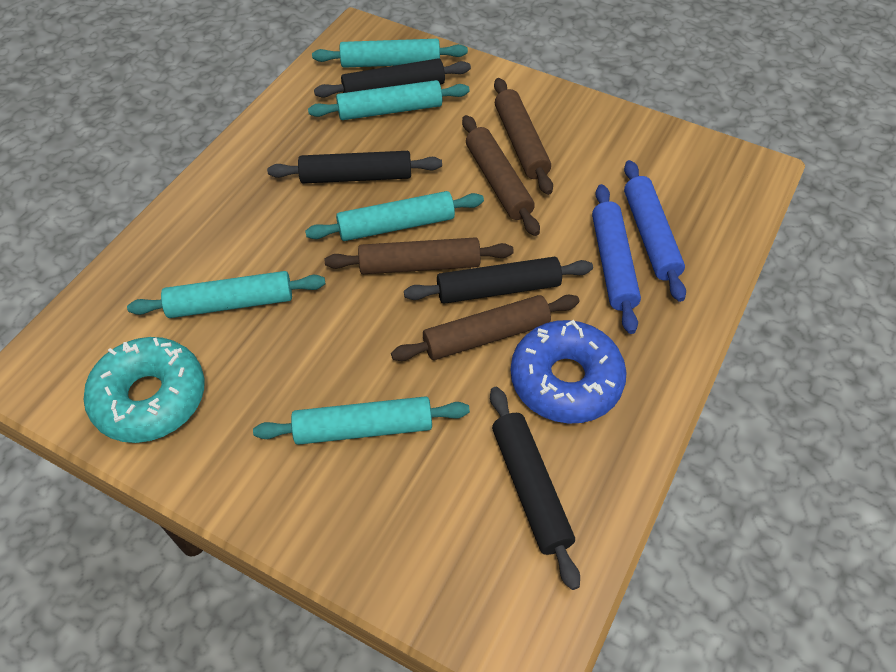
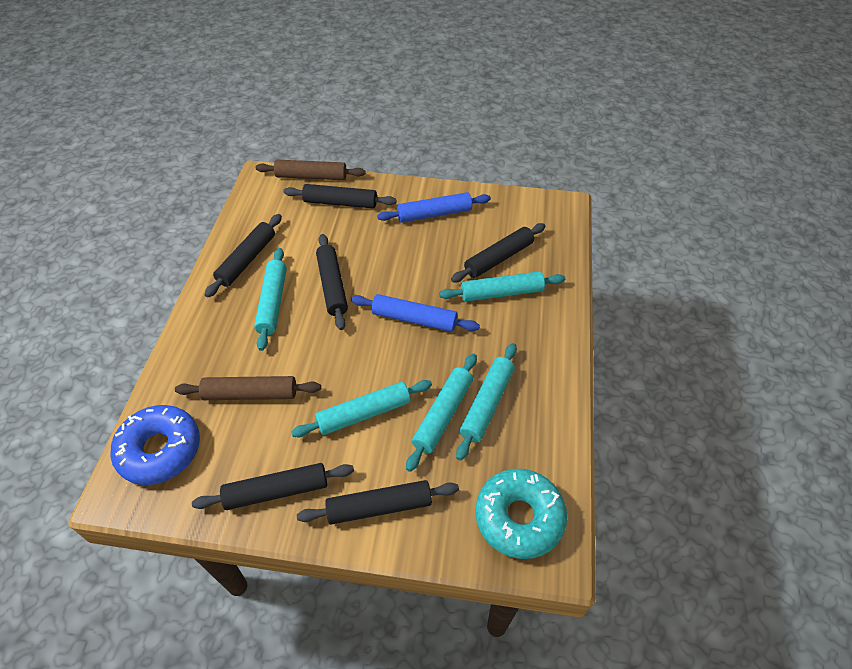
black rolling pin: 4 -> 6
brown rolling pin: 4 -> 2

